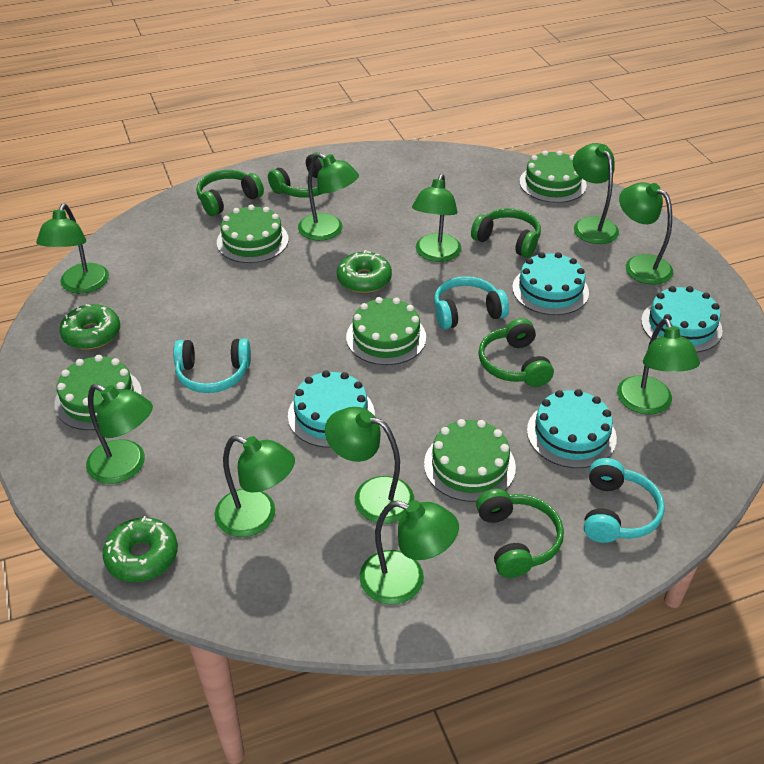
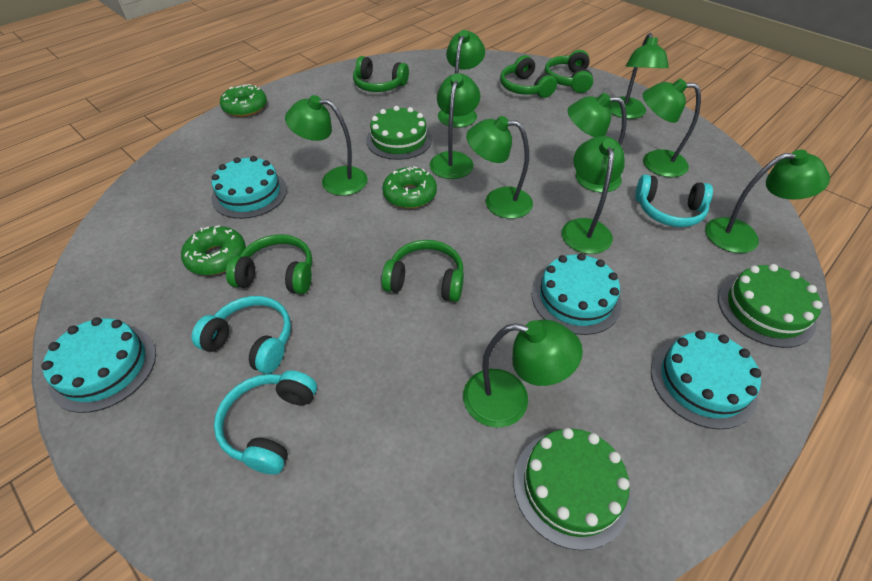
green cake: 5 -> 3

